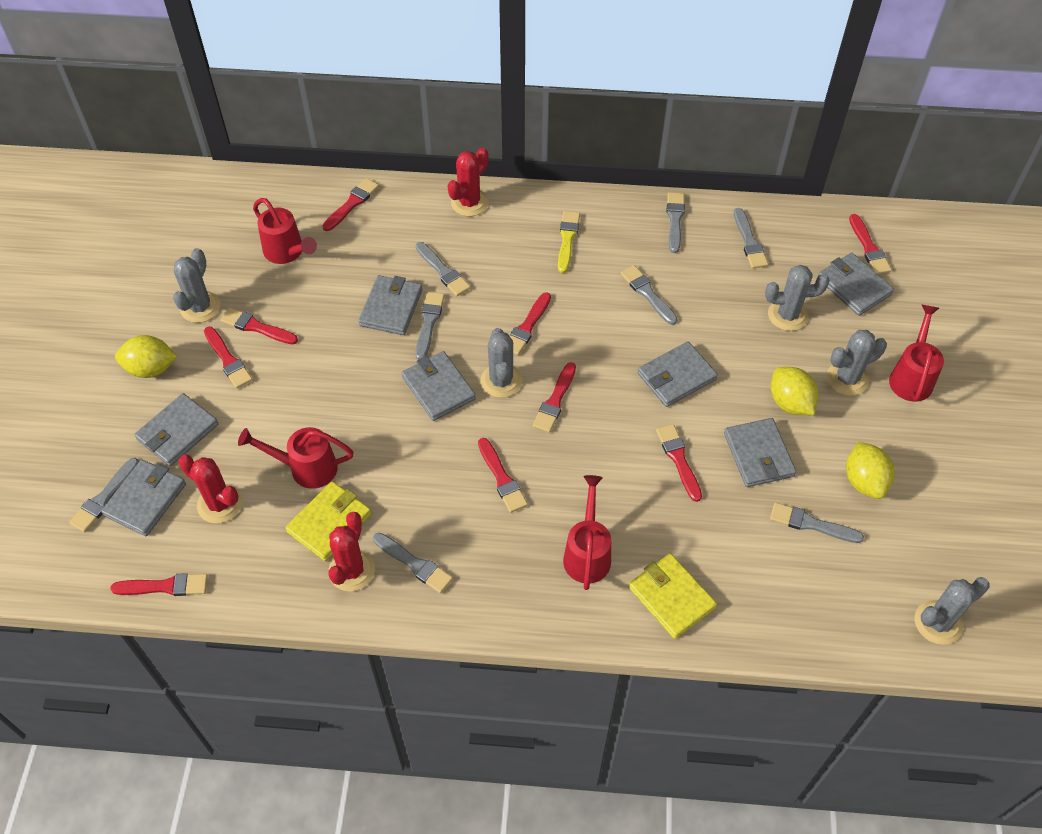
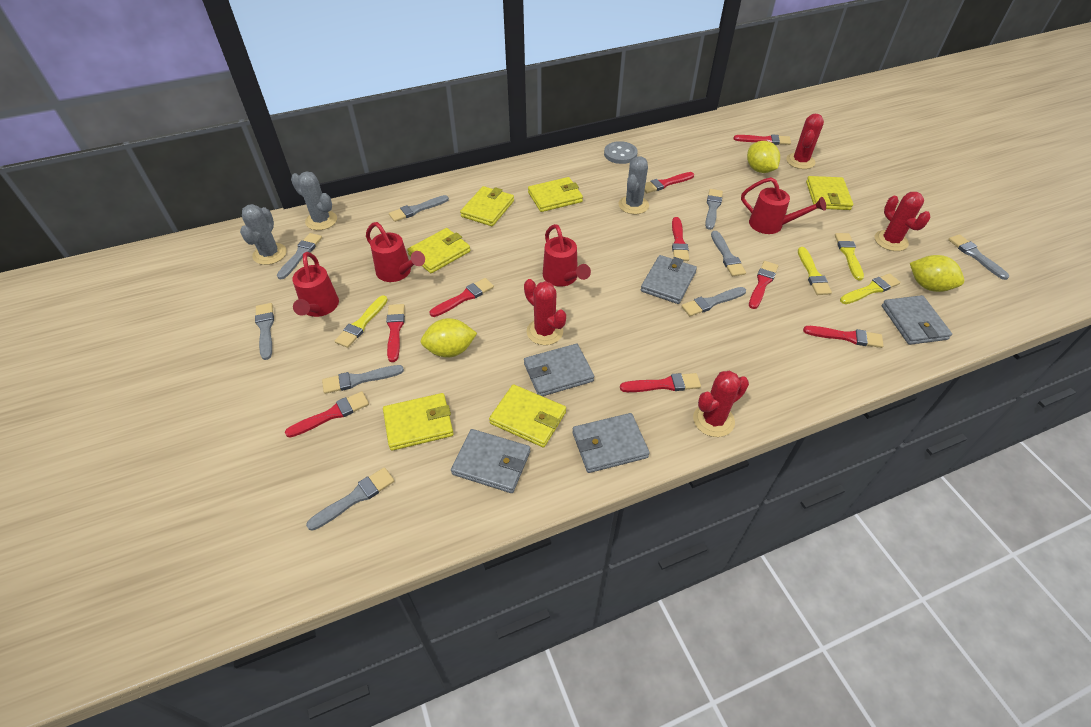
grey brush: 8 -> 9
grey button: 0 -> 1
grey cactus: 5 -> 3
grey wallet: 7 -> 5
red cactus: 3 -> 4
yellow brush: 1 -> 4
yellow wallet: 2 -> 6

